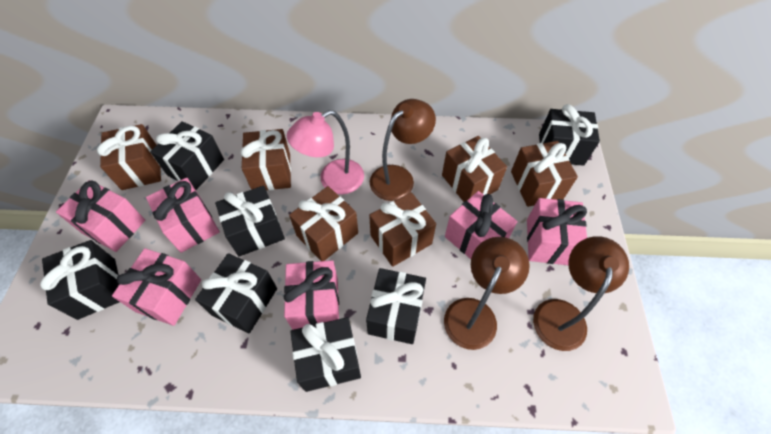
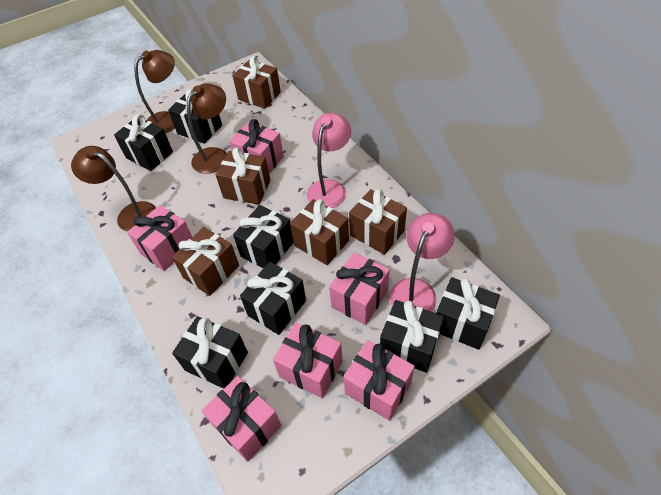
brown gift: 6 -> 5
pink lamp: 1 -> 2

